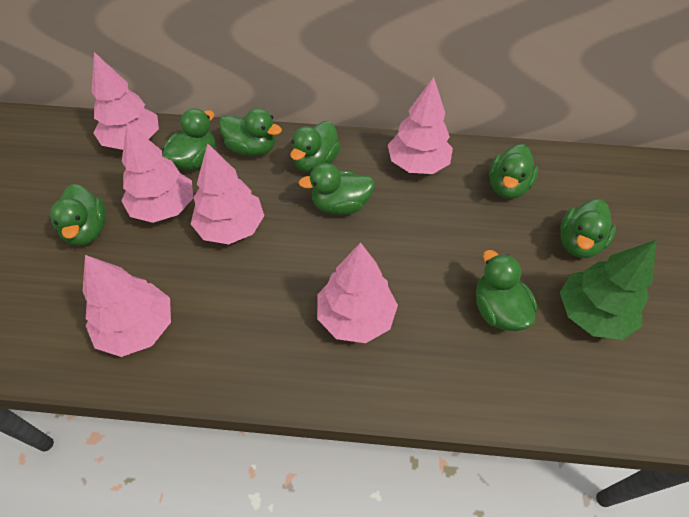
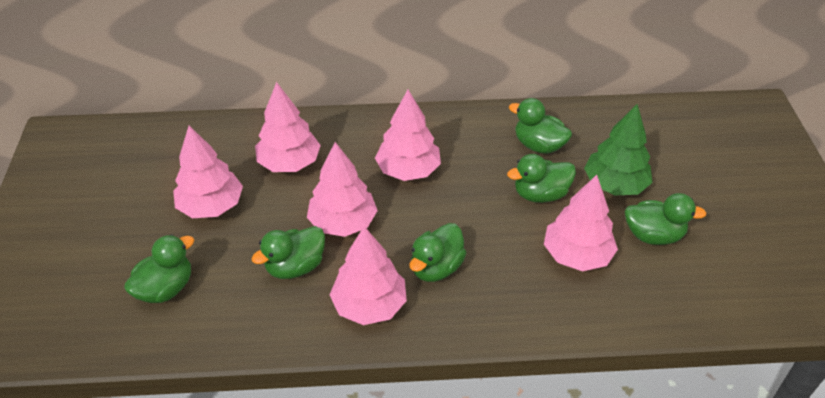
green duck: 8 -> 6

